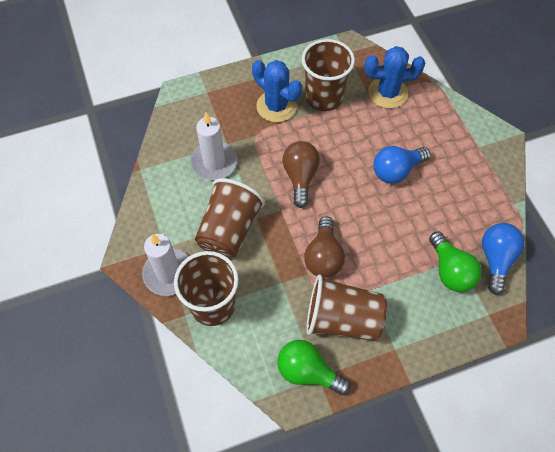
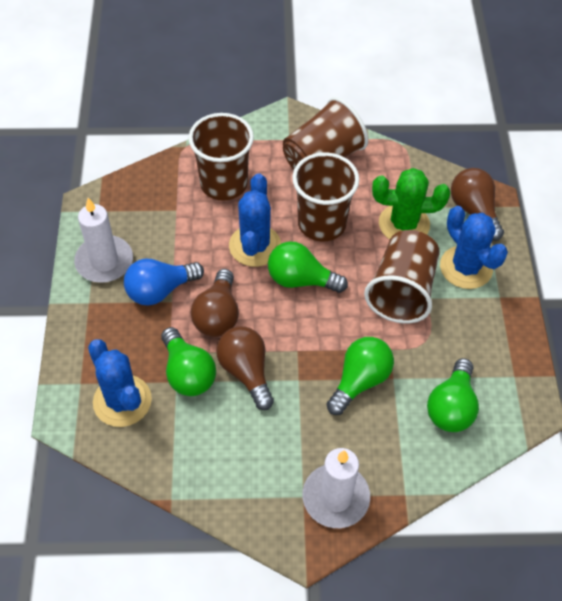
blue cactus: 2 -> 3
blue light bulb: 2 -> 1
brown light bulb: 2 -> 3
green cactus: 0 -> 1
green light bulb: 2 -> 4

